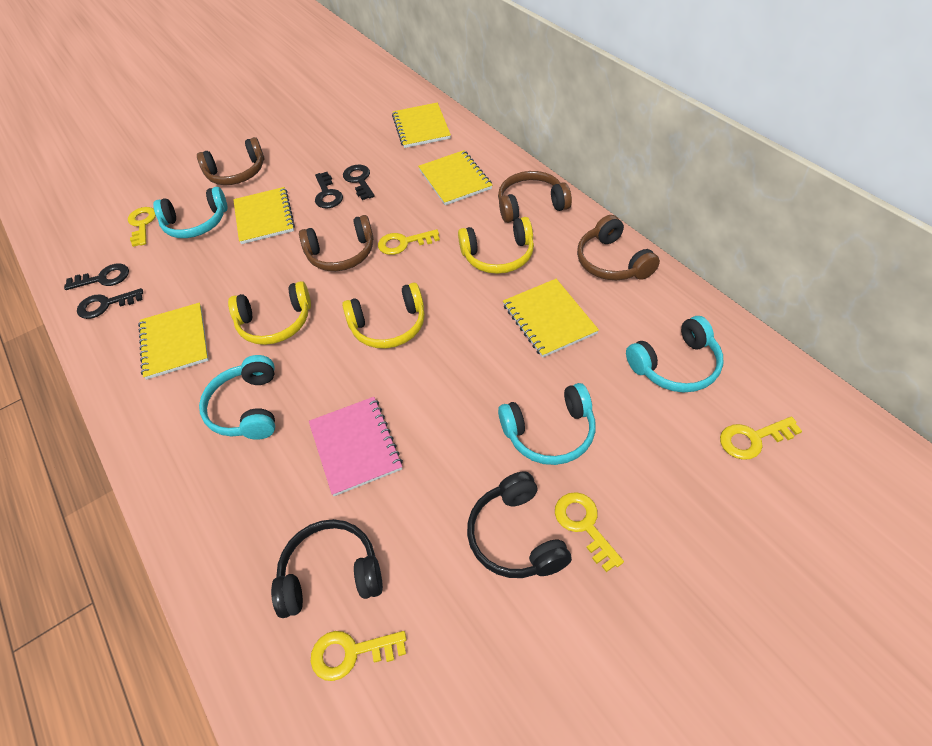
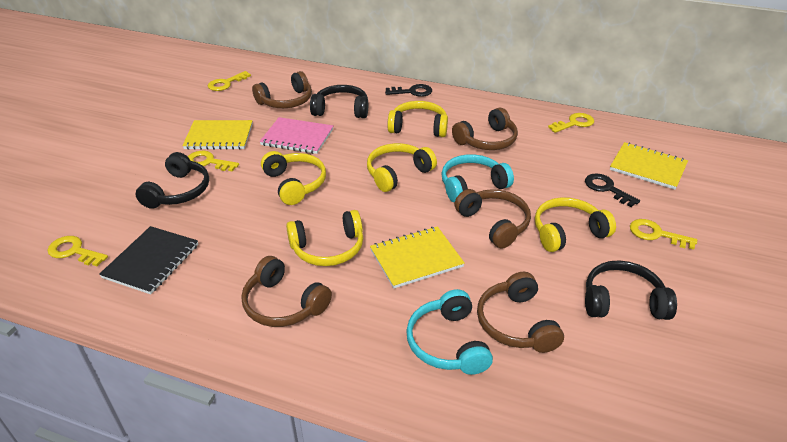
black headphones: 2 -> 3
black key: 4 -> 2
black notebook: 0 -> 1
brown headphones: 4 -> 5
turquoise headphones: 4 -> 2
yellow headphones: 3 -> 5
yellow notebook: 5 -> 3

